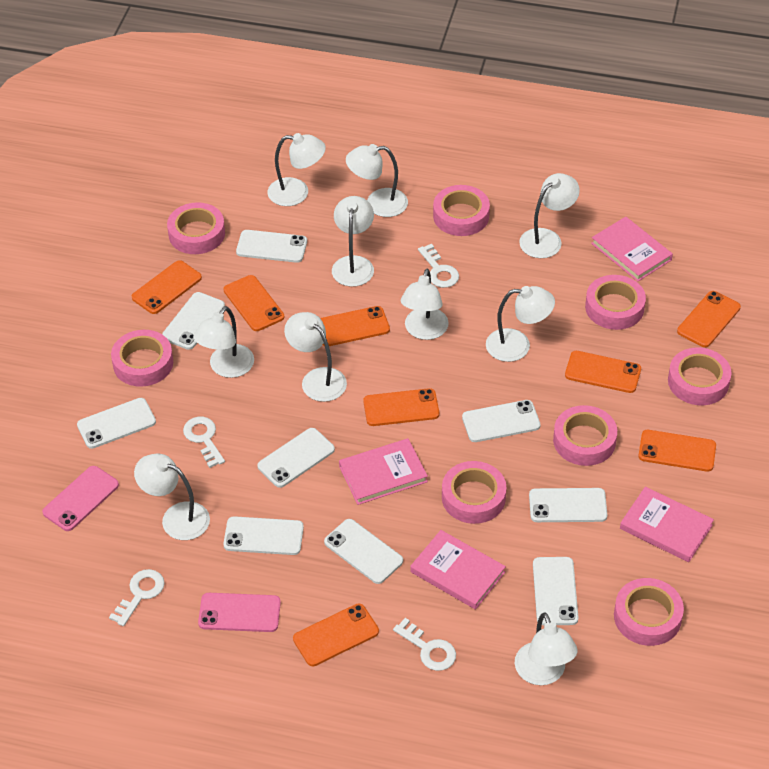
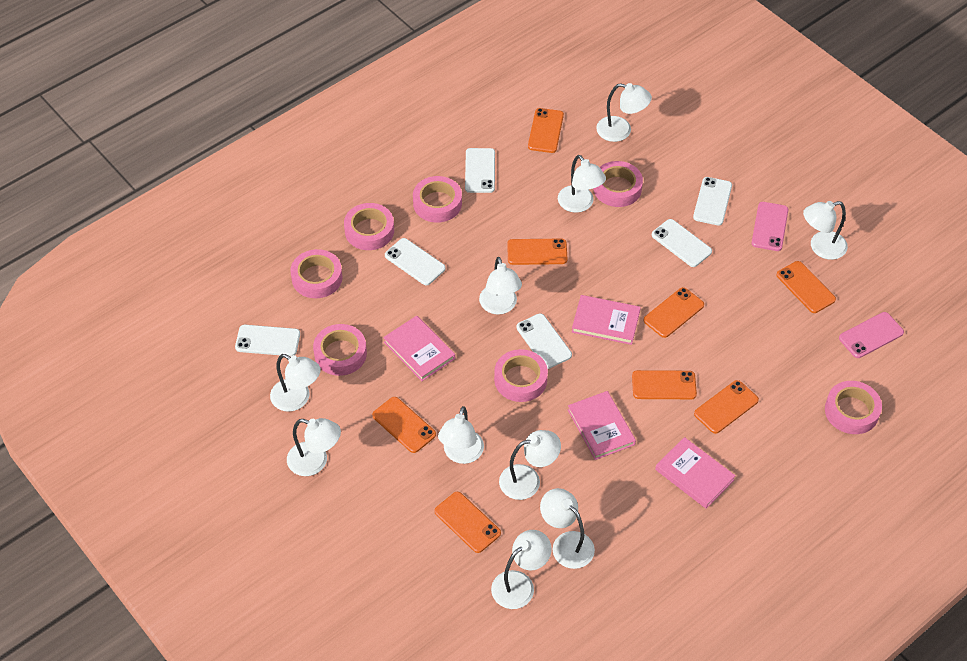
pink tape: 8 -> 7
white key: 4 -> 0
white phone: 9 -> 6

